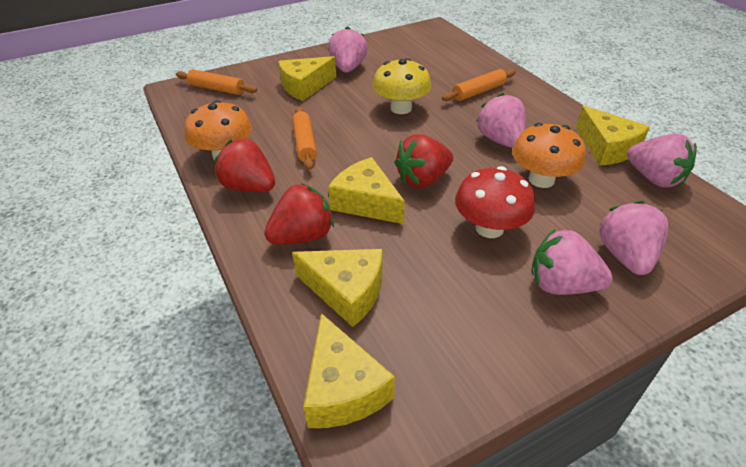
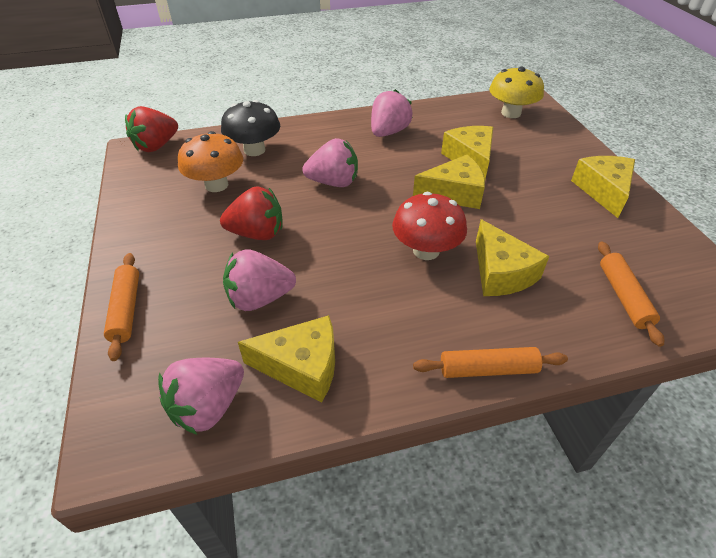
black mushroom: 0 -> 1
orange mushroom: 2 -> 1
pink strawberry: 5 -> 4
red strawberry: 3 -> 2

